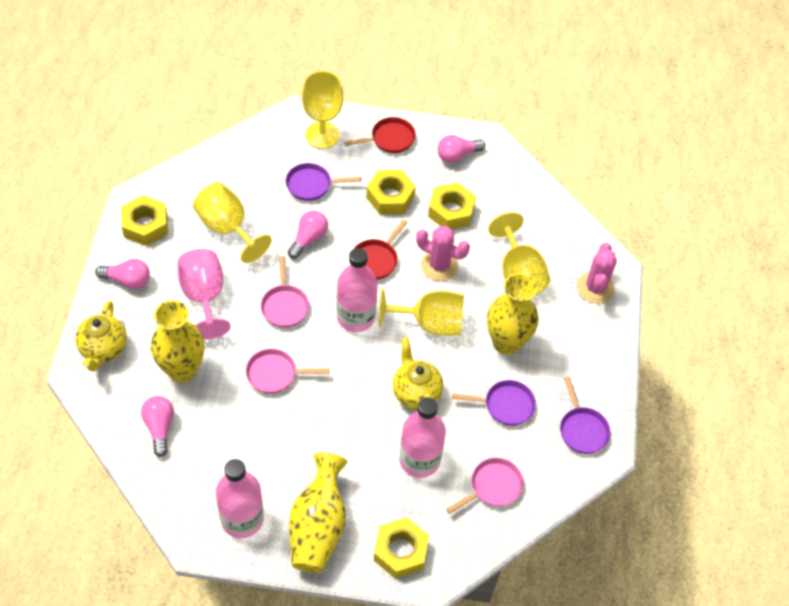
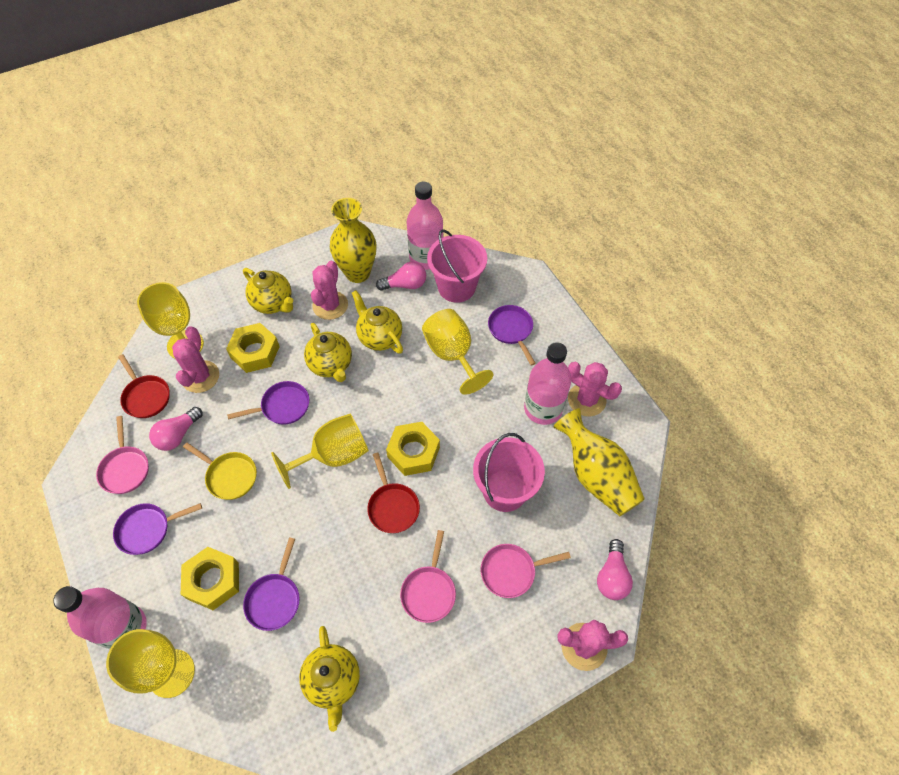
pink bucket: 0 -> 2
pink cactus: 2 -> 4
pink goblet: 1 -> 0
pink light bulb: 4 -> 3
purple pan: 3 -> 4
yellow nut: 4 -> 3
yellow pan: 0 -> 1
yellow teapot: 2 -> 4
yellow vase: 3 -> 2

